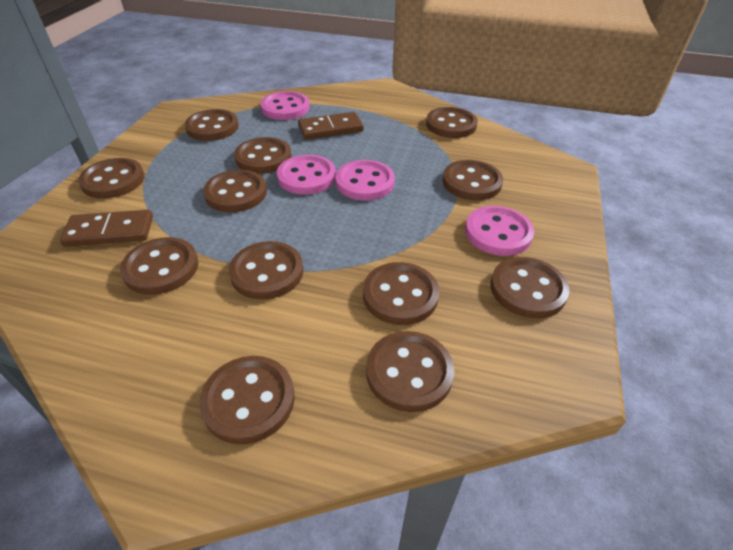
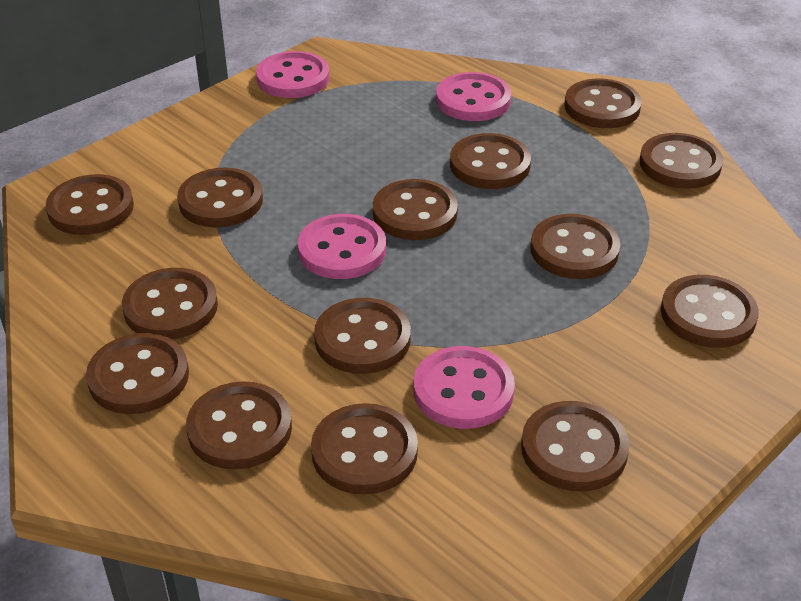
brown button: 12 -> 14
brown domino: 2 -> 0

